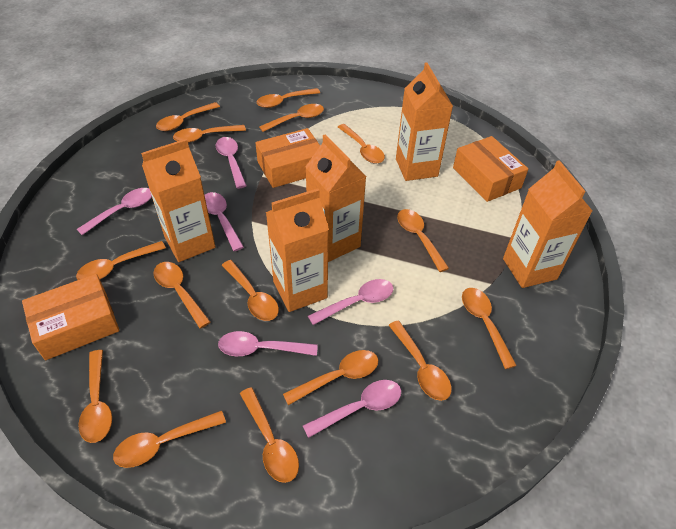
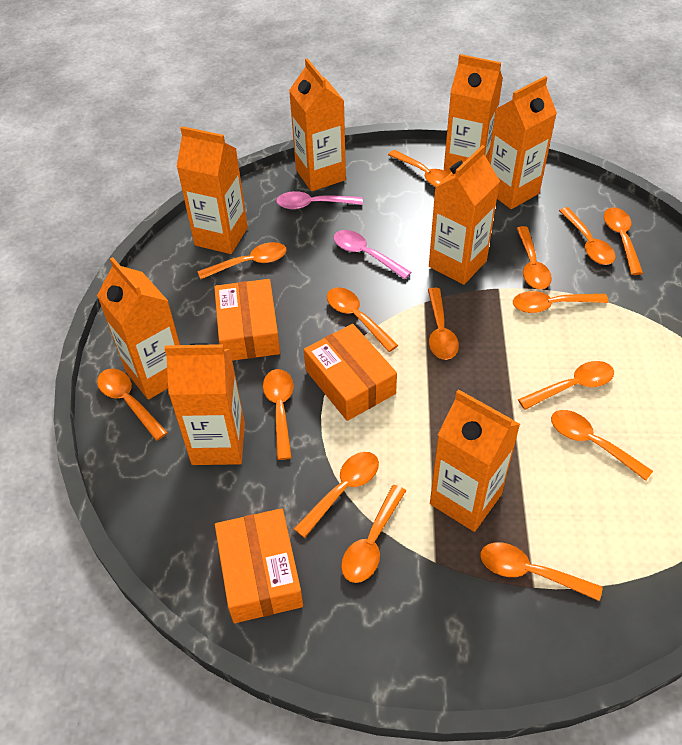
orange carton: 5 -> 8
pink spoon: 6 -> 2

